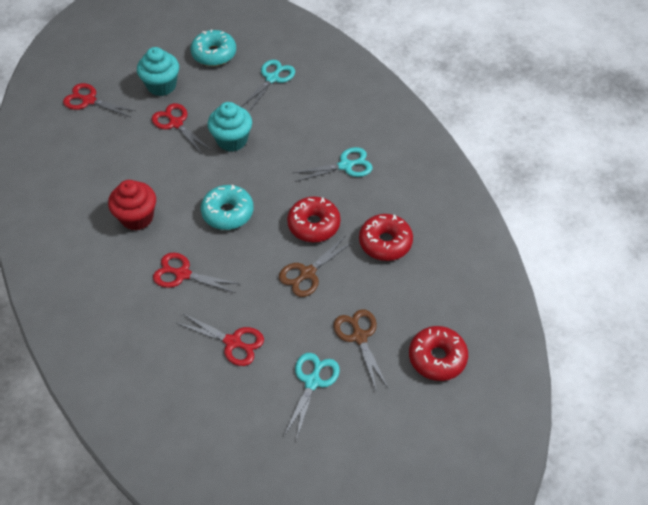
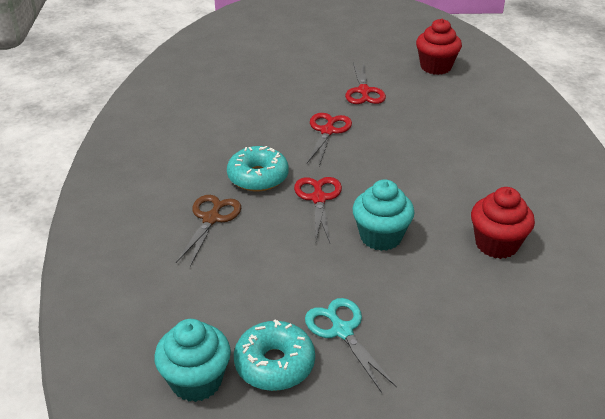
brown scissors: 2 -> 1
red cupcake: 1 -> 2
red donut: 3 -> 0
red scissors: 4 -> 3
turquoise scissors: 3 -> 1

